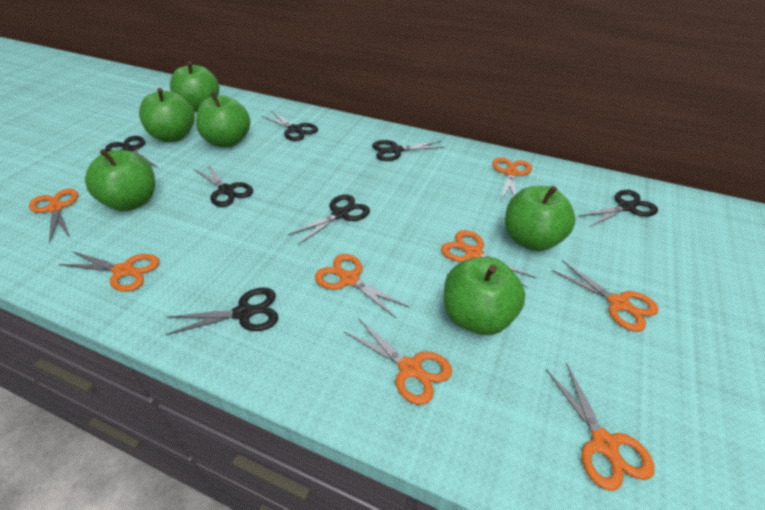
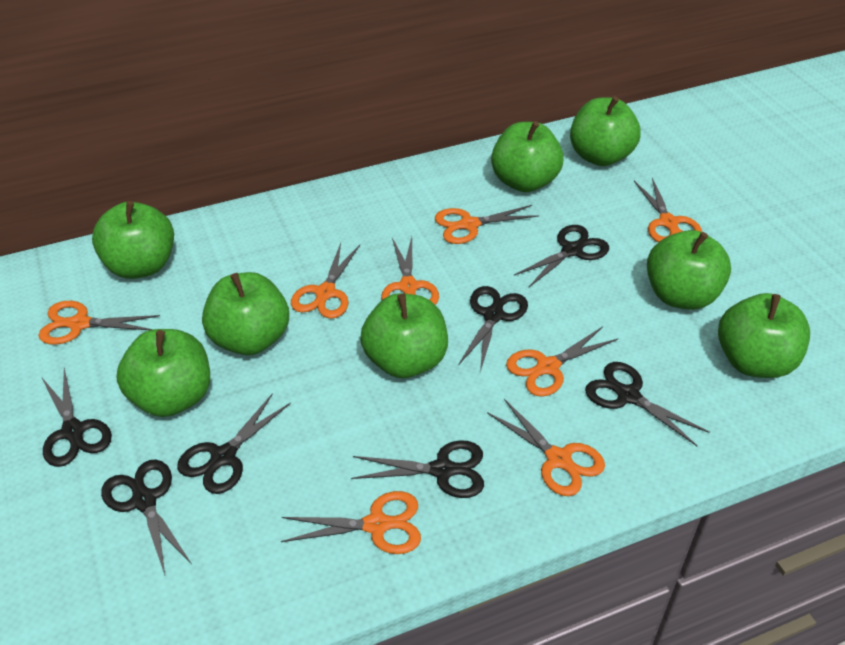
green apple: 6 -> 8

